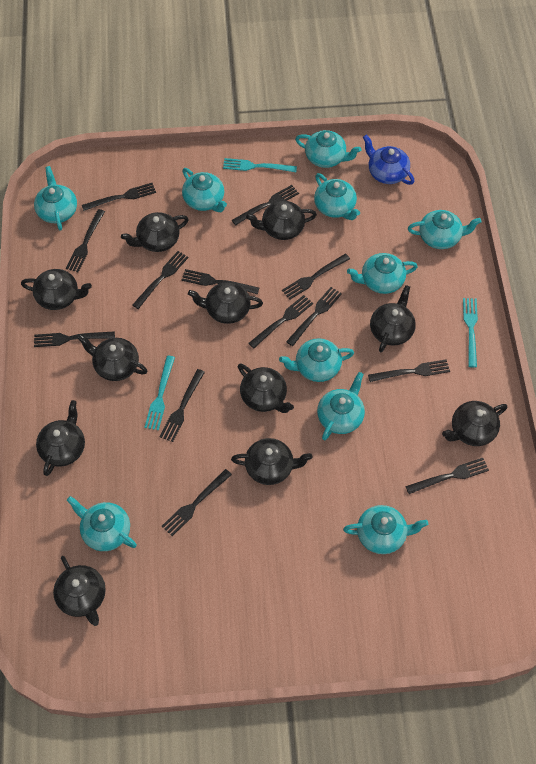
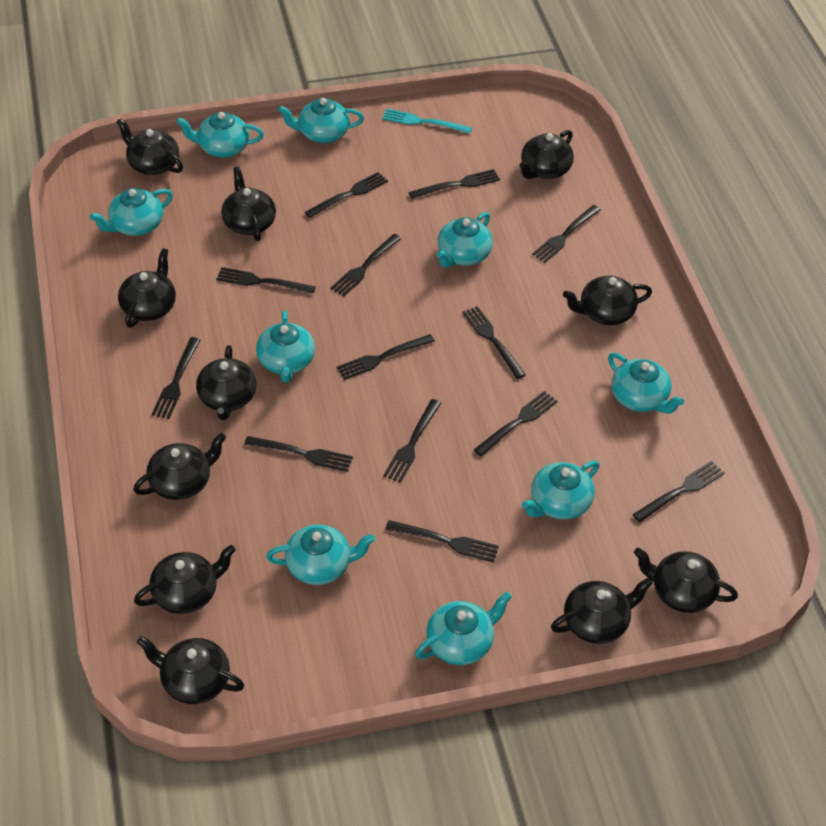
blue teapot: 1 -> 0
turquoise fork: 3 -> 1
turquoise teapot: 10 -> 9

